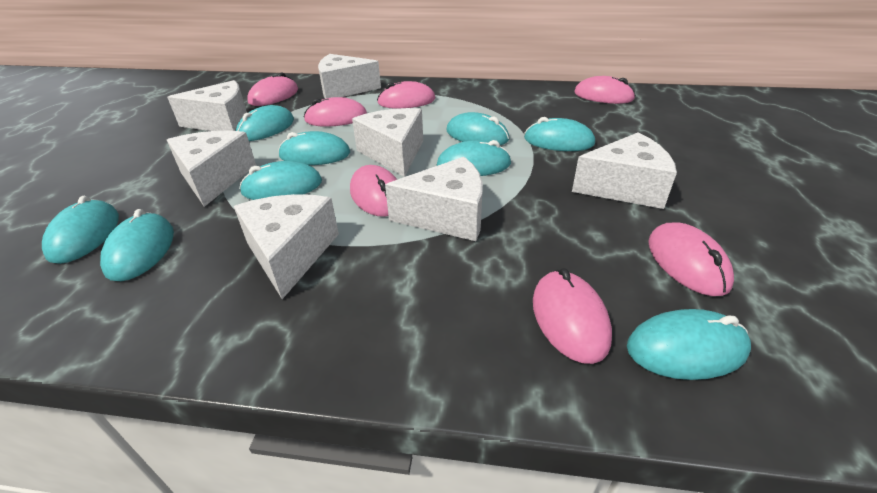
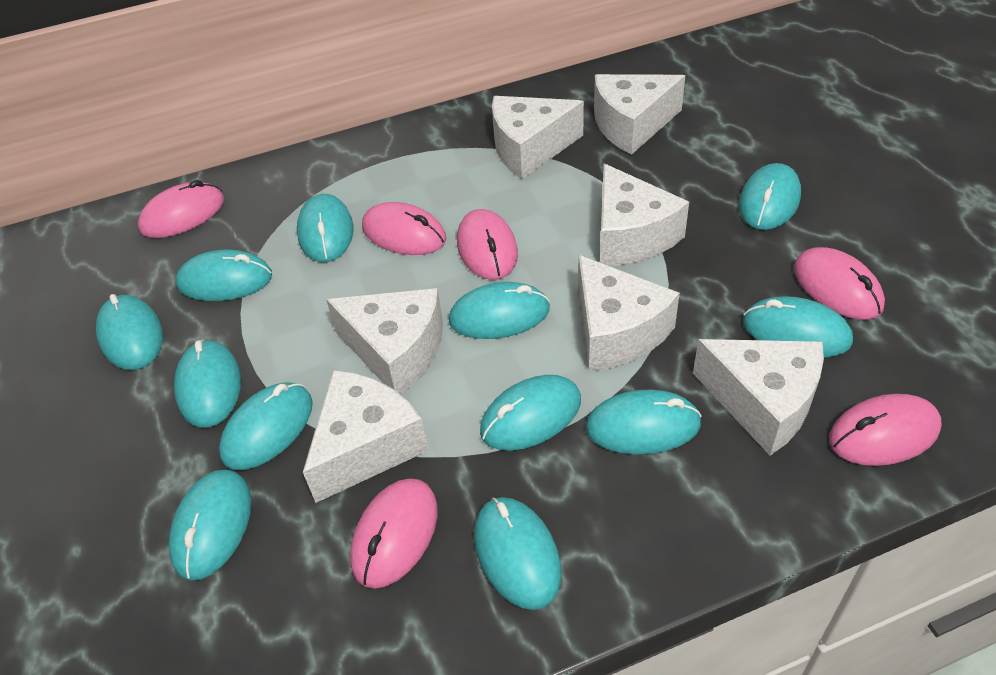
pink mouse: 7 -> 6
turquoise mouse: 9 -> 12

